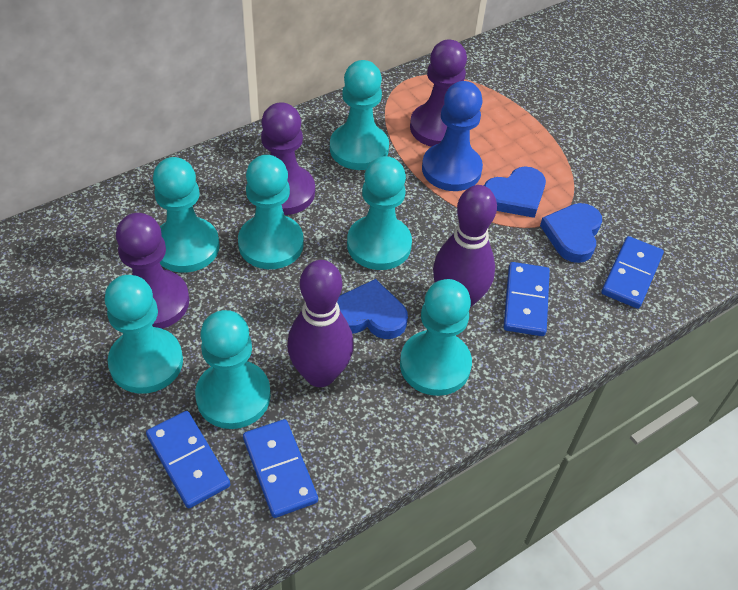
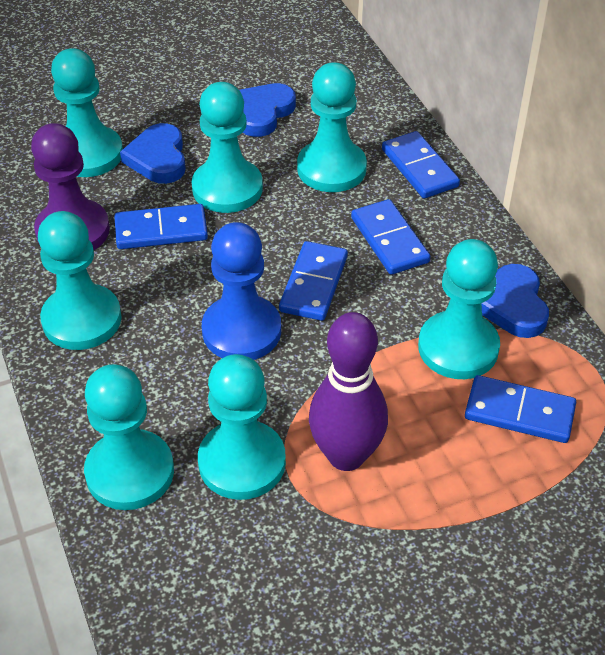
blue domino: 4 -> 5
purple bowling pin: 2 -> 1
purple pawn: 3 -> 1

